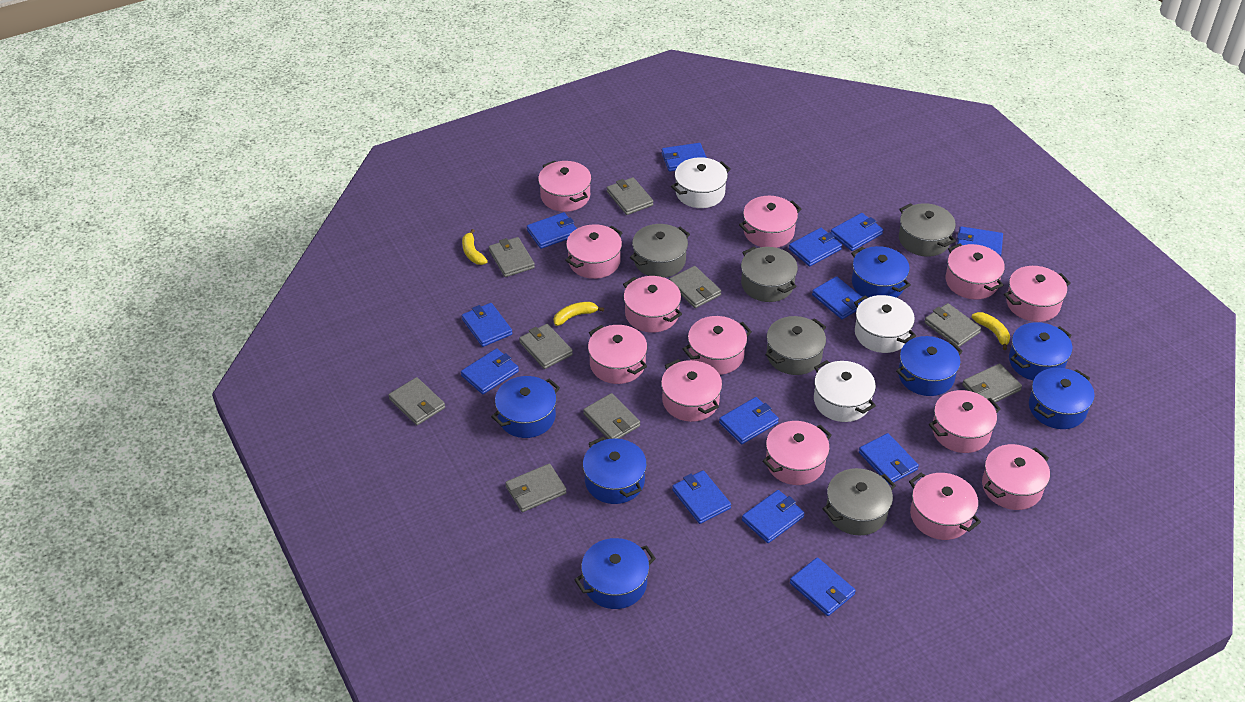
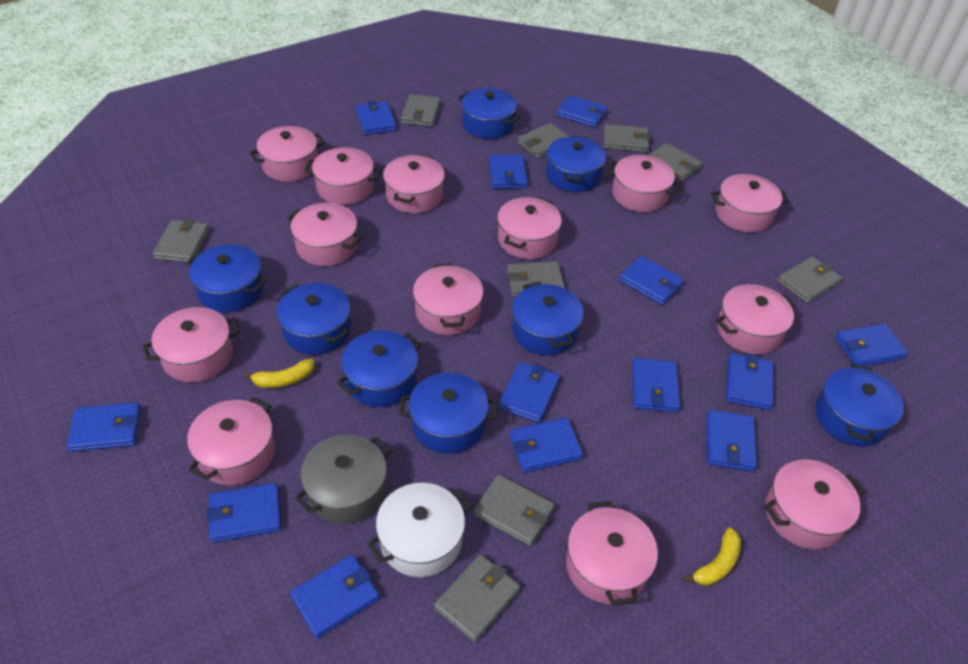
blue pot: 7 -> 8
grey pot: 5 -> 1
white pot: 3 -> 1
yellow banana: 3 -> 2

